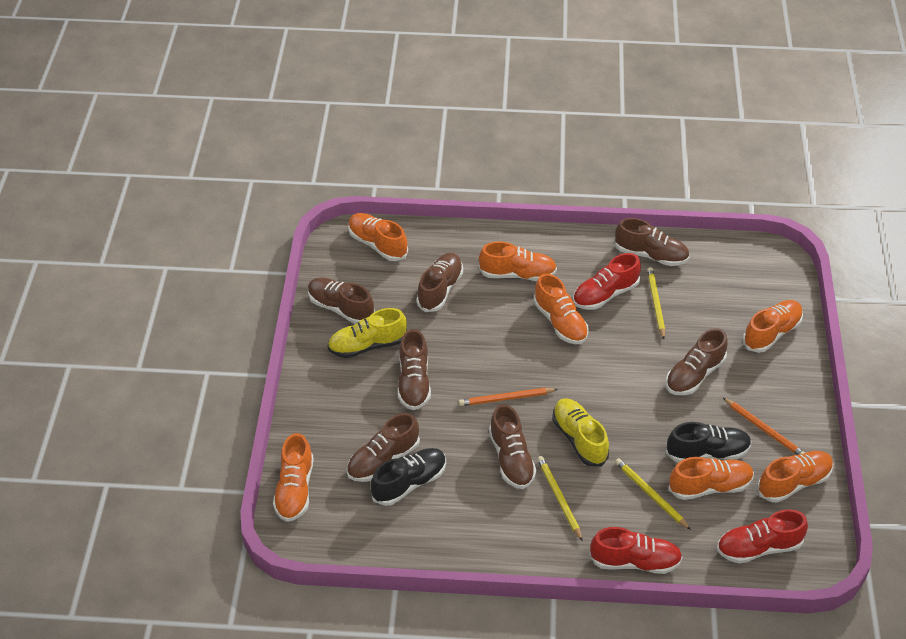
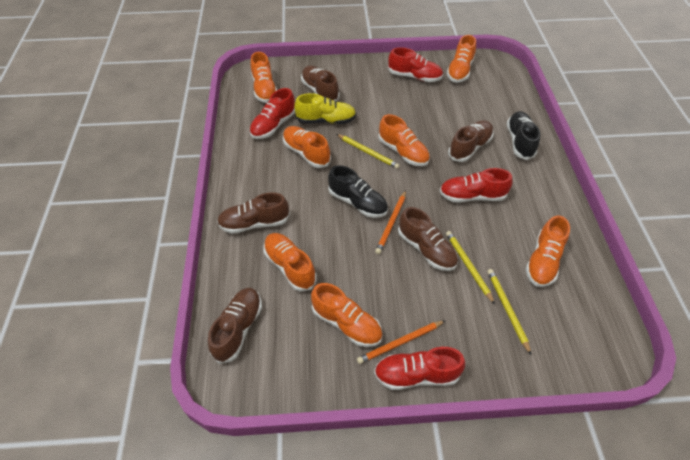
brown shoe: 7 -> 5
red shoe: 3 -> 4
yellow shoe: 2 -> 1

